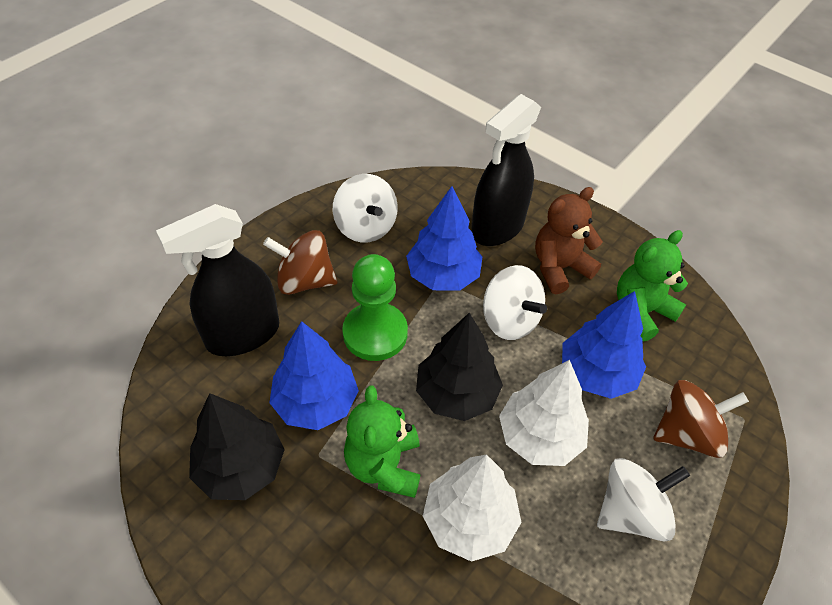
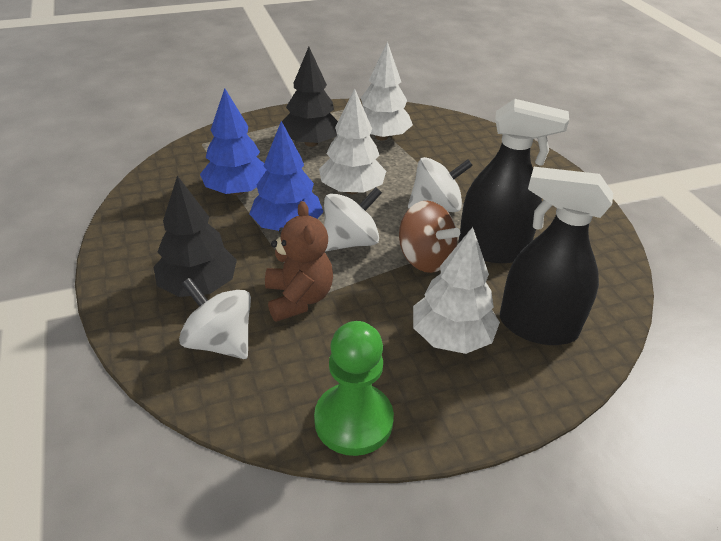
blue tree: 3 -> 2
brown spinning top: 2 -> 1
green teddy bear: 2 -> 0
white tree: 2 -> 3

